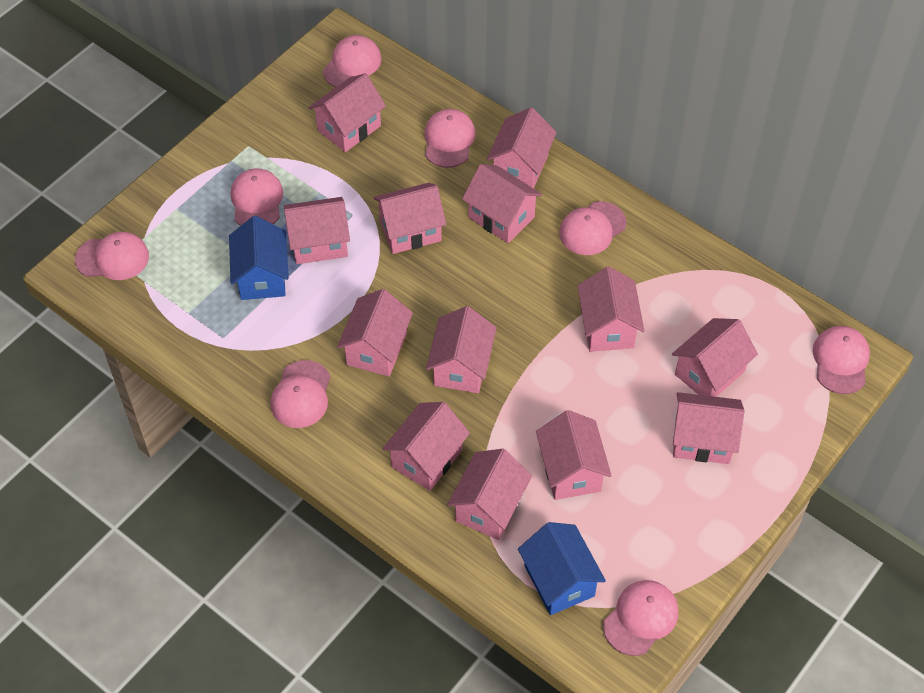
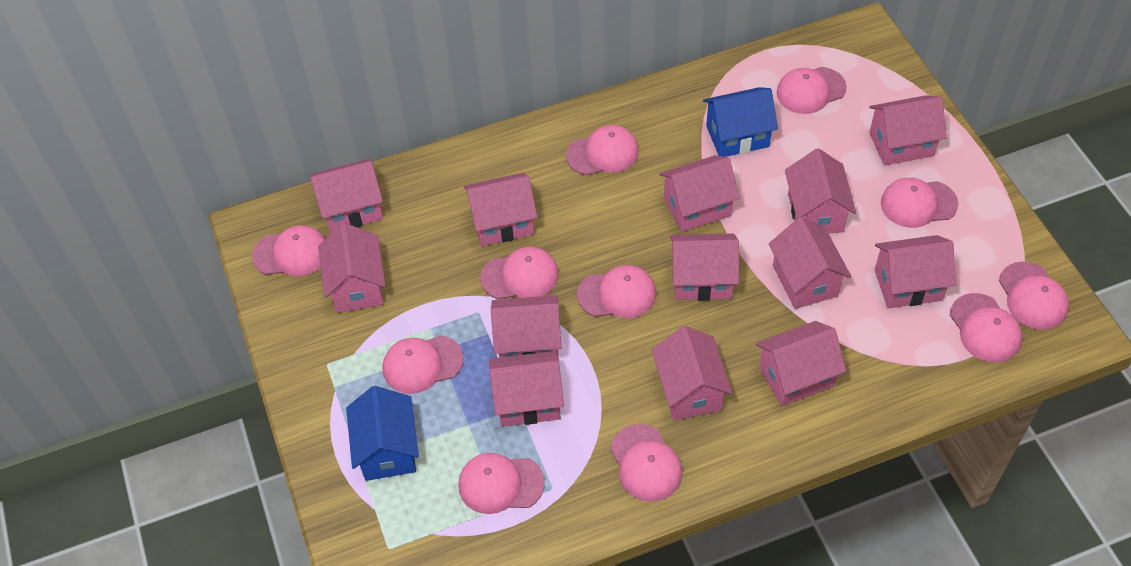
pink cap: 8 -> 11

